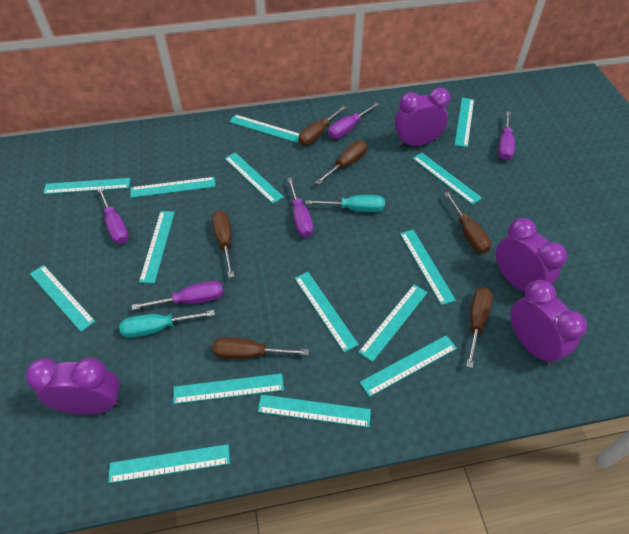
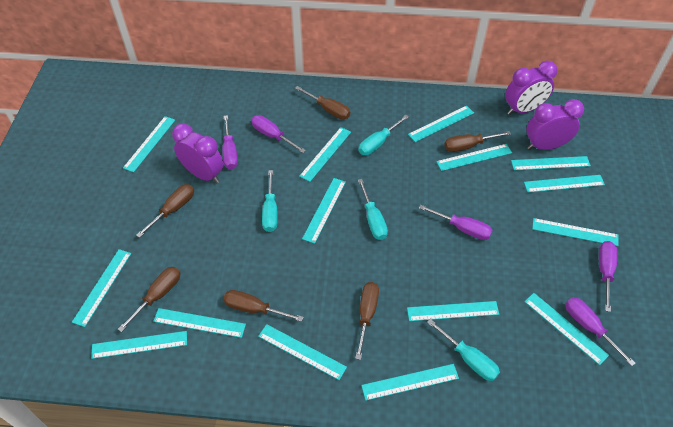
purple clock: 4 -> 3
turquoise screwdriver: 2 -> 4

